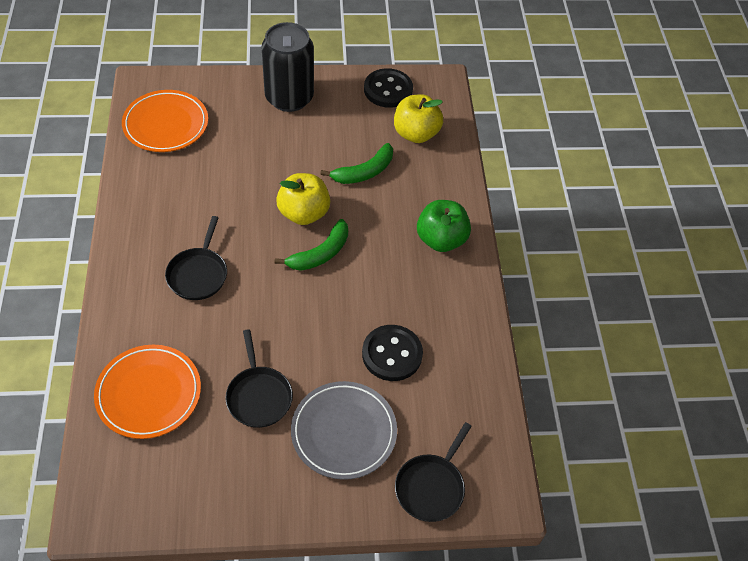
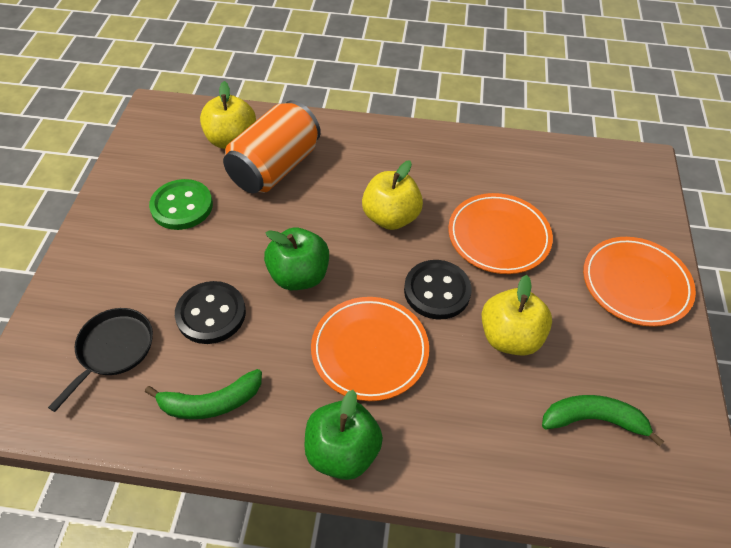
black can: 1 -> 0
black pan: 3 -> 1
green apple: 1 -> 2
green button: 0 -> 1
grey plate: 1 -> 0
orange can: 0 -> 1
orange plate: 2 -> 3
yellow apple: 2 -> 3

